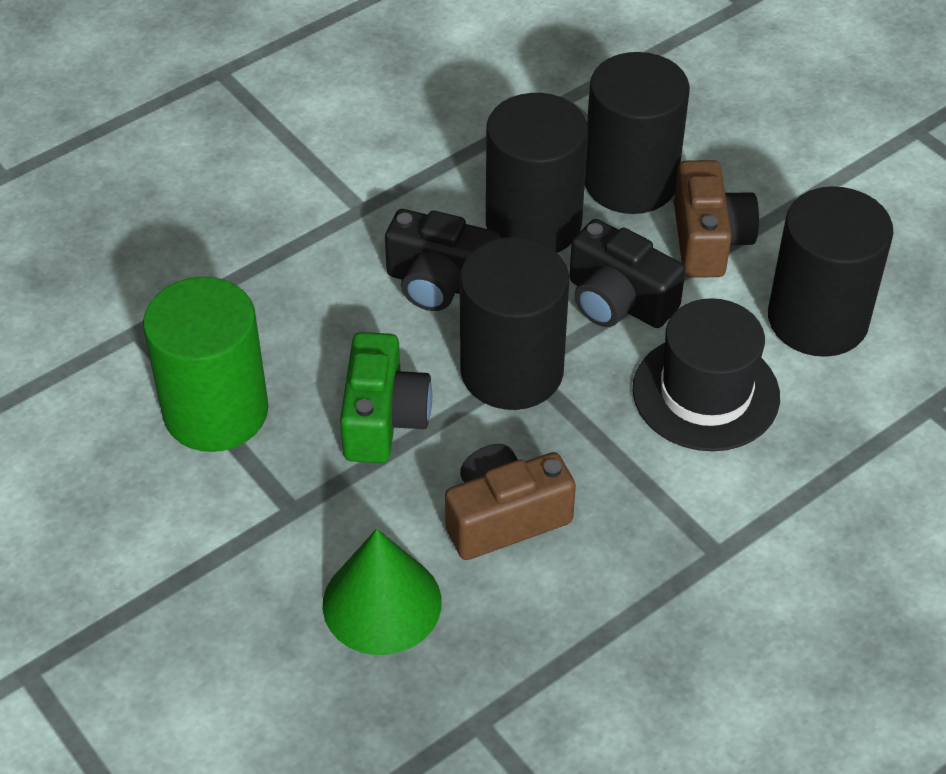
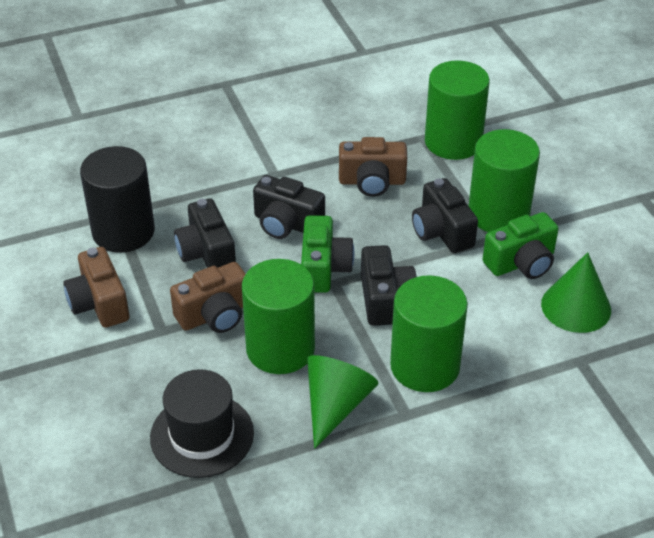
black camera: 2 -> 4
black cylinder: 4 -> 1
brown camera: 2 -> 3
green camera: 1 -> 2
green cone: 1 -> 2
green cylinder: 1 -> 4

